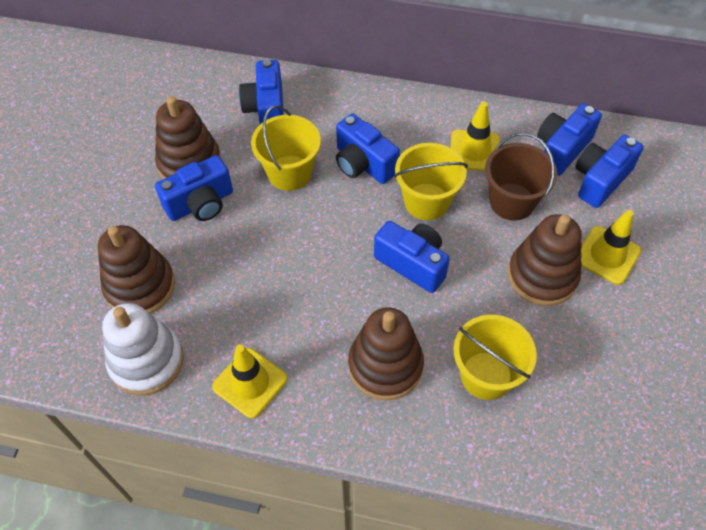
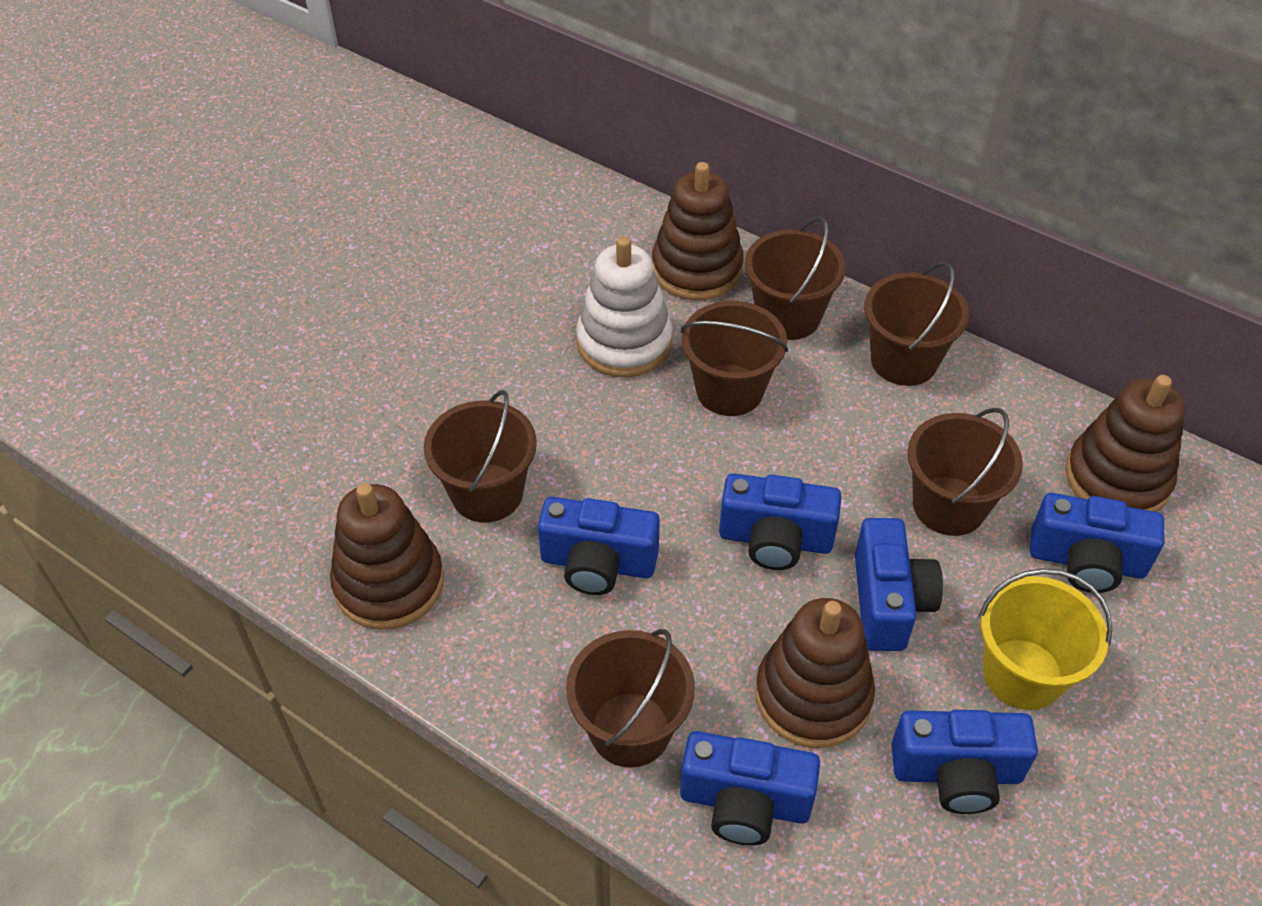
brown bucket: 1 -> 6
yellow bucket: 3 -> 1
yellow traffic cone: 3 -> 0

